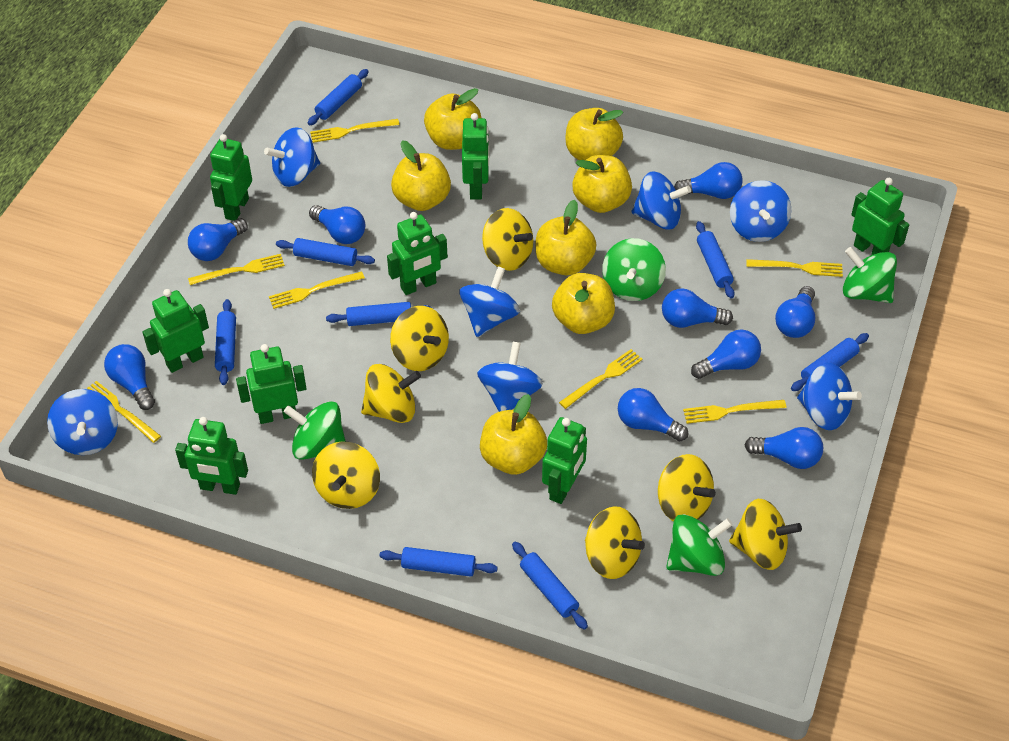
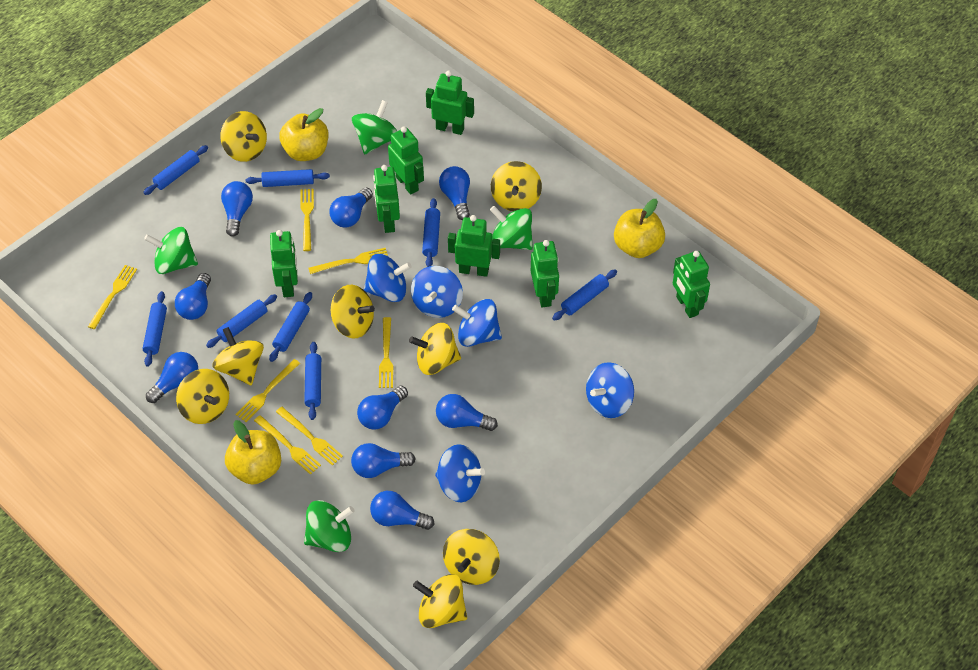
blue spinning top: 7 -> 5
green robot: 8 -> 7
yellow apple: 7 -> 3
yellow spinning top: 7 -> 8

